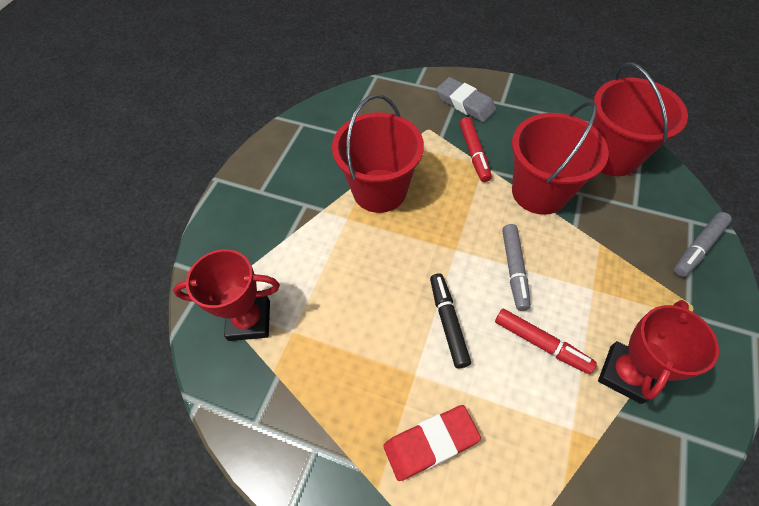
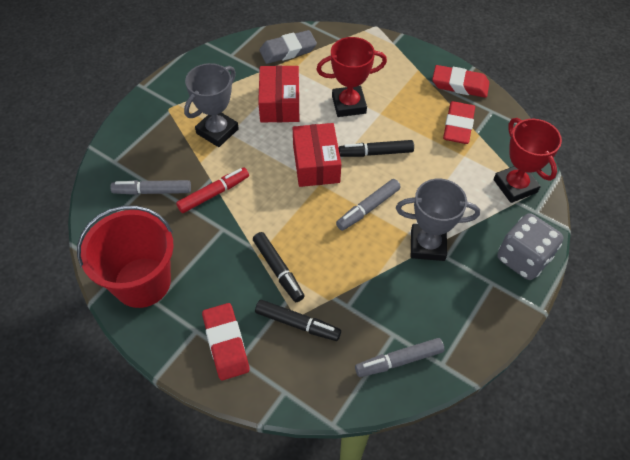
black marker: 1 -> 3
grey dice: 0 -> 1
grey marker: 2 -> 3
grey trophy: 0 -> 2
red box: 0 -> 2
red bucket: 3 -> 1
red eraser: 1 -> 3
red marker: 2 -> 1

